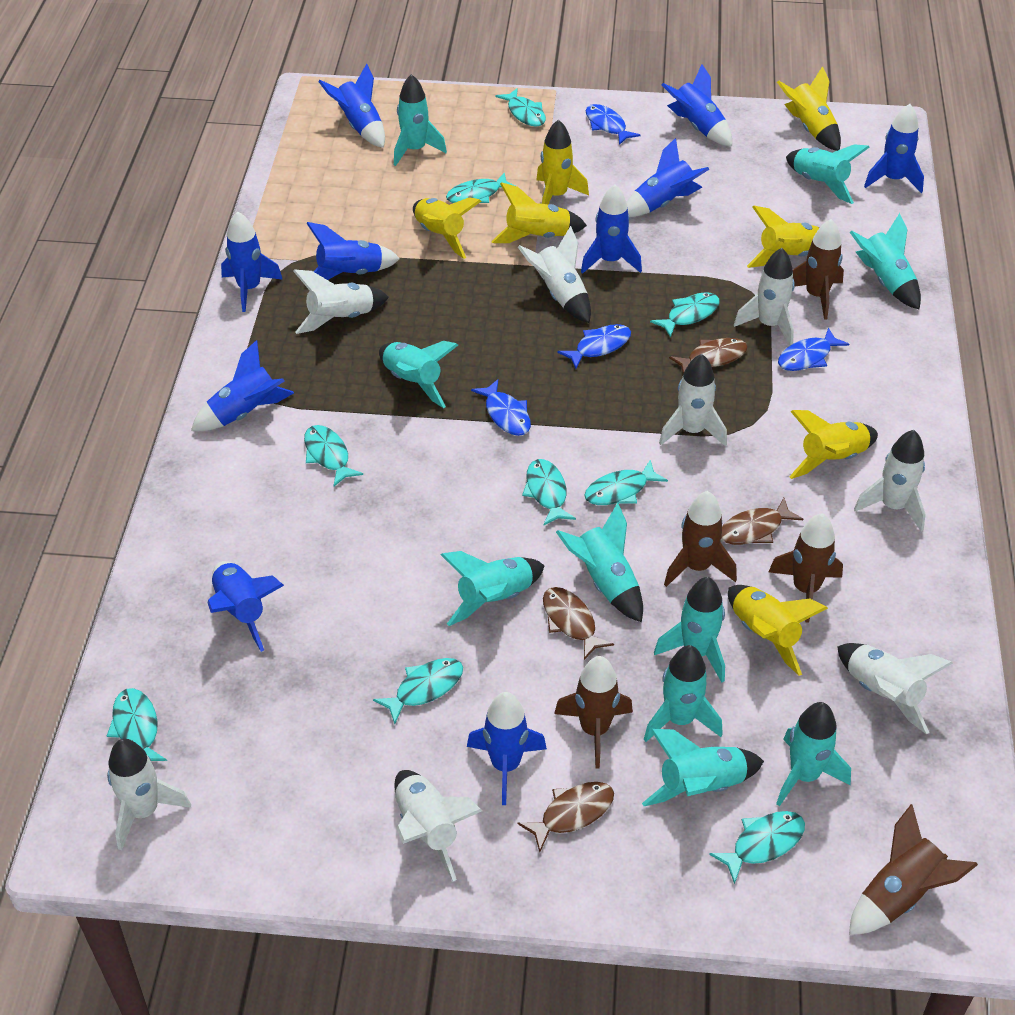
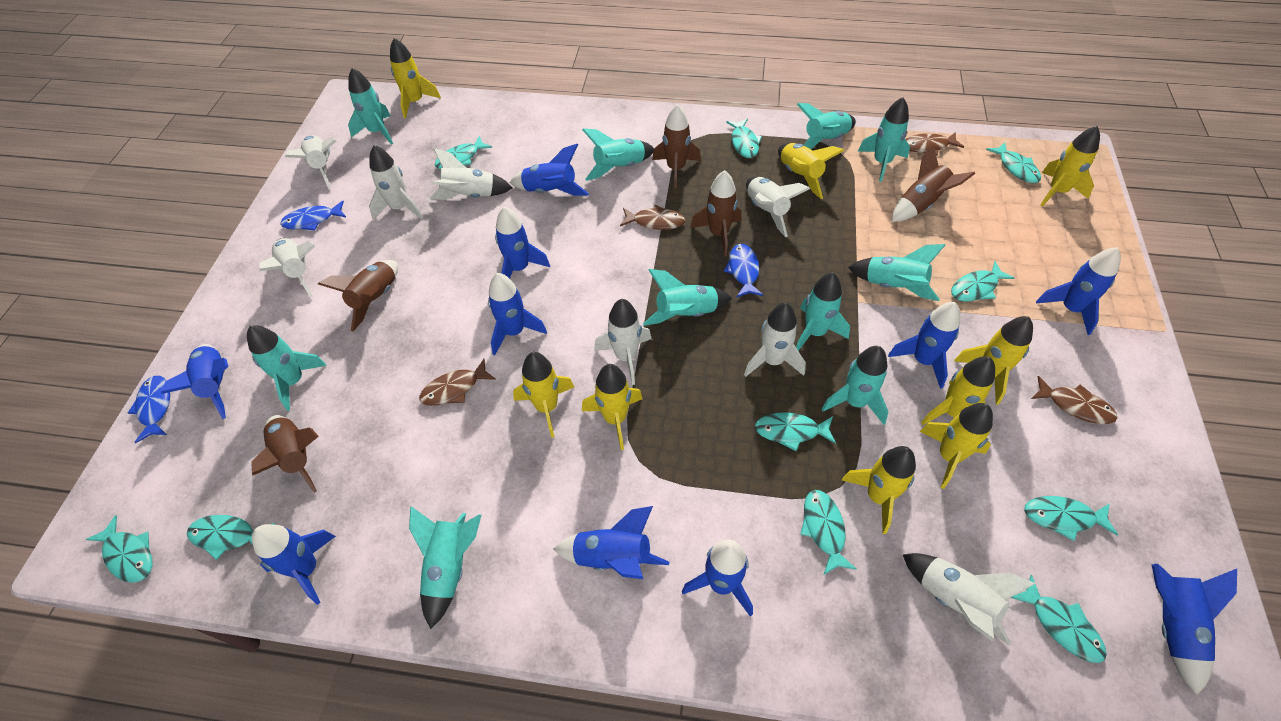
blue fish: 4 -> 3
turquoise fish: 9 -> 10
yellow rocket: 7 -> 9

